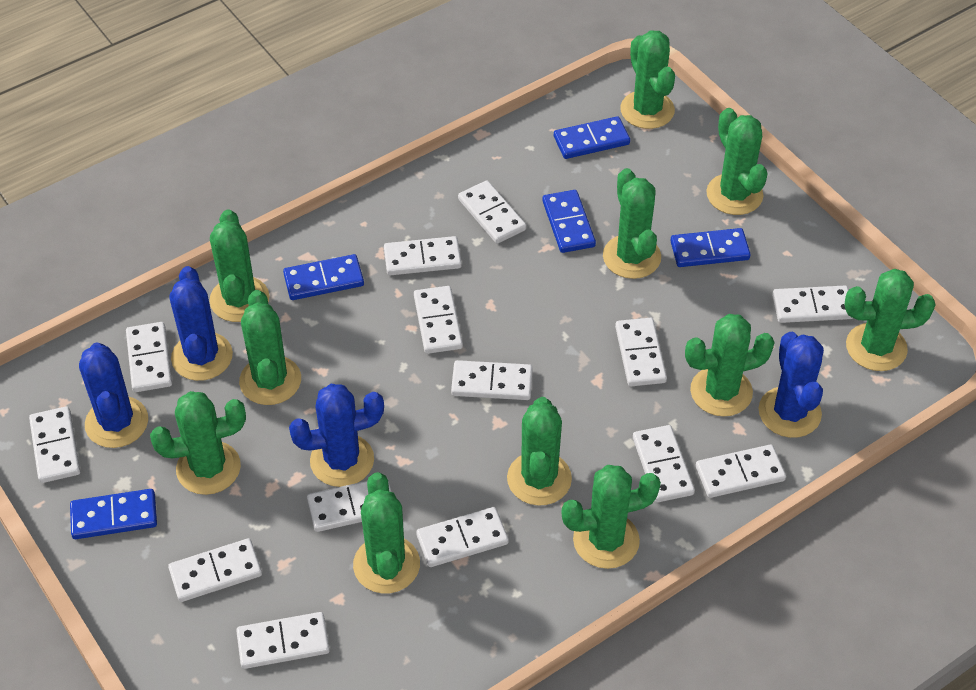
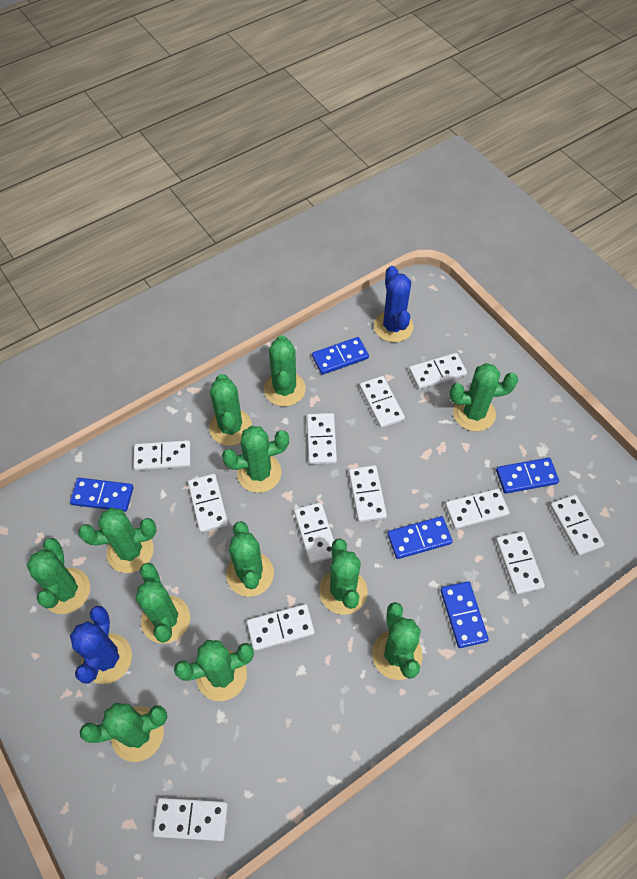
blue cactus: 4 -> 2
green cactus: 11 -> 12
white domino: 14 -> 12

